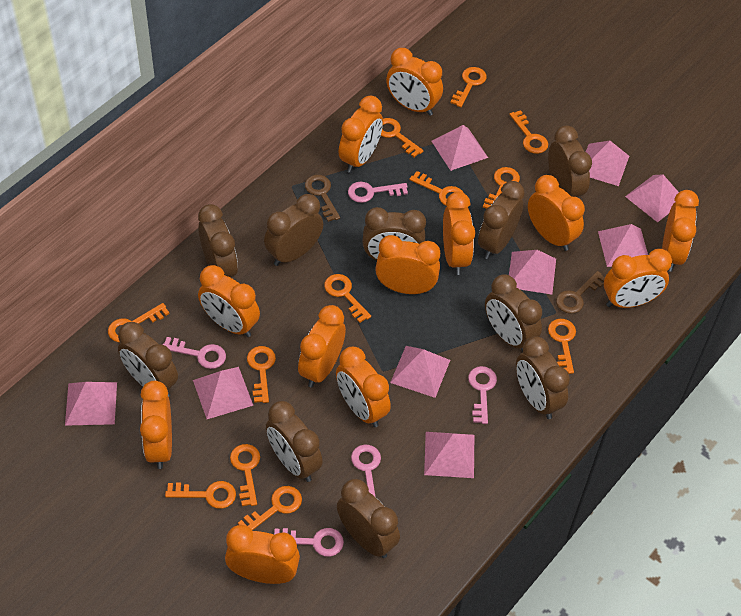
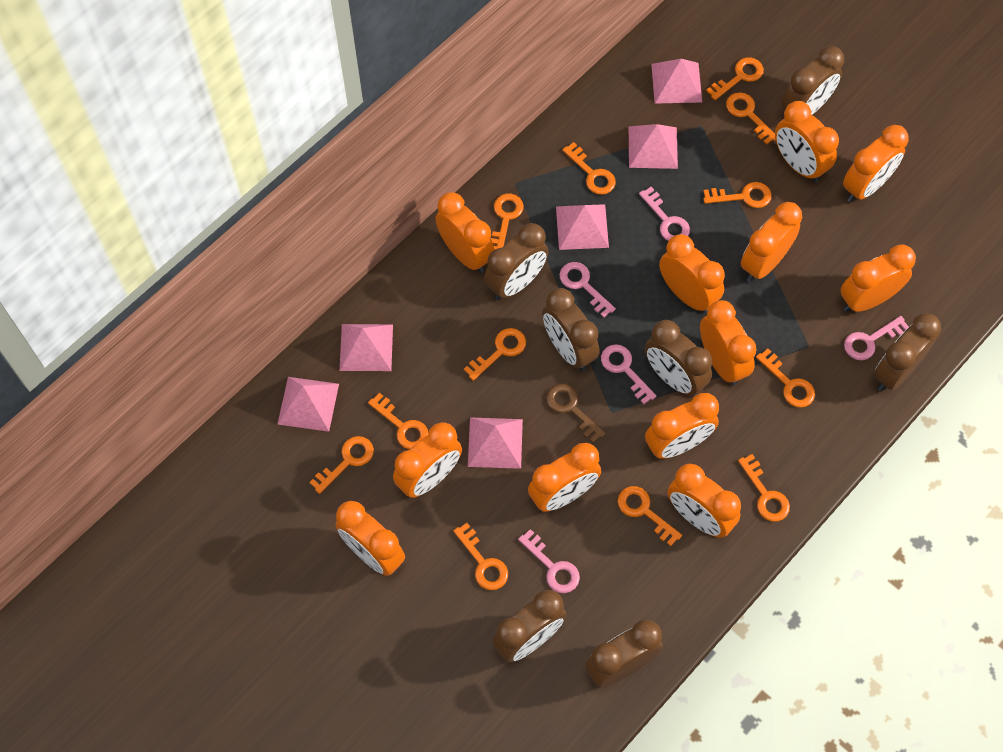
brown clock: 10 -> 7
brown key: 2 -> 1
pink pyramid: 9 -> 6

